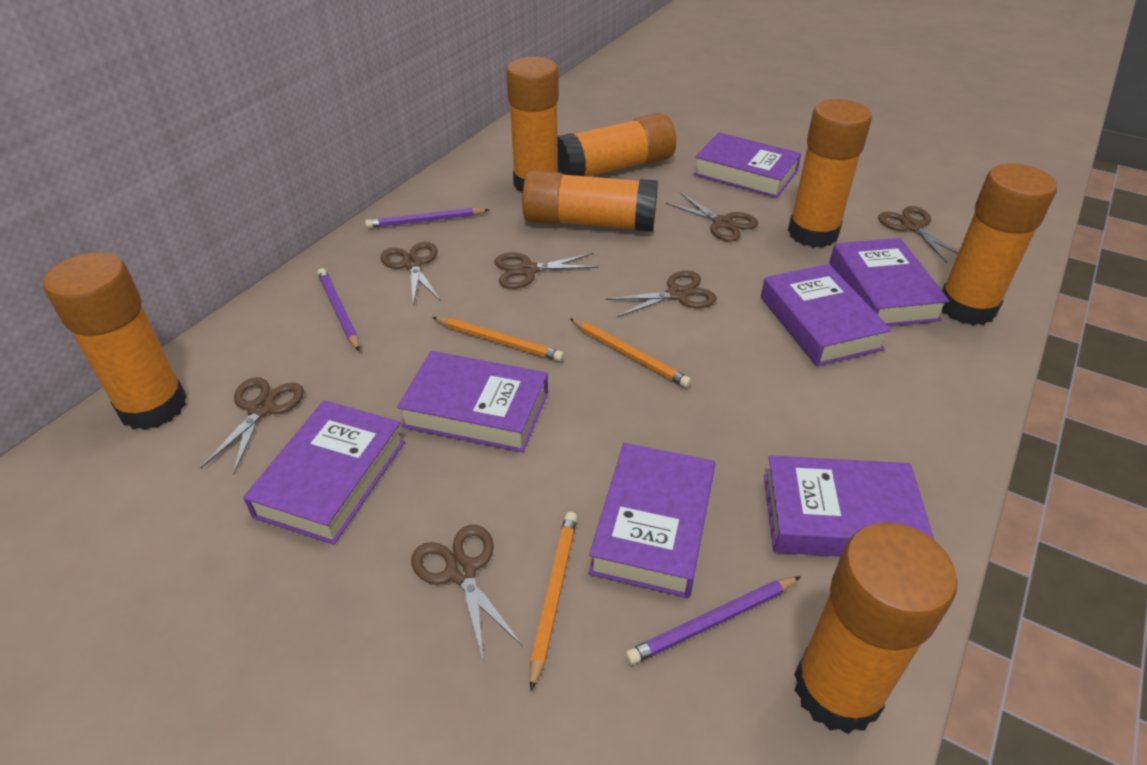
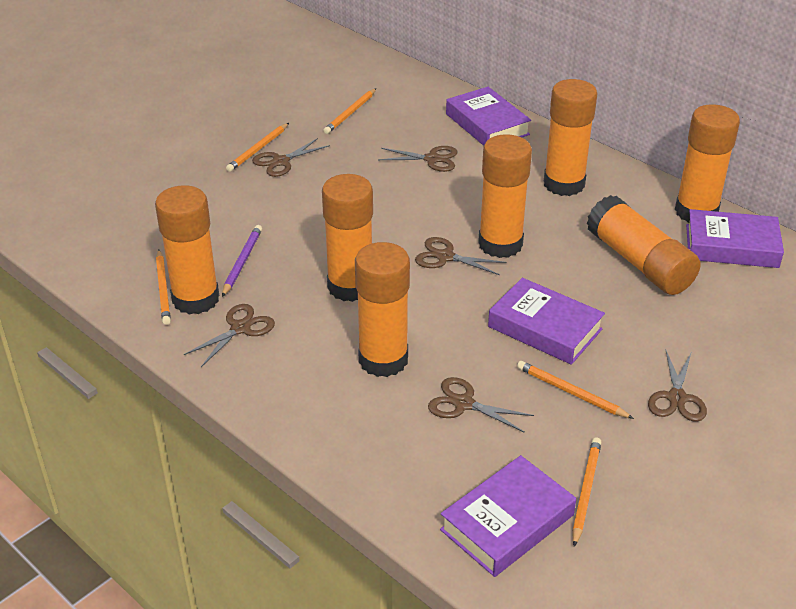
brown scissors: 7 -> 6
orange pencil: 3 -> 5
purple book: 7 -> 4
purple pencil: 3 -> 1

